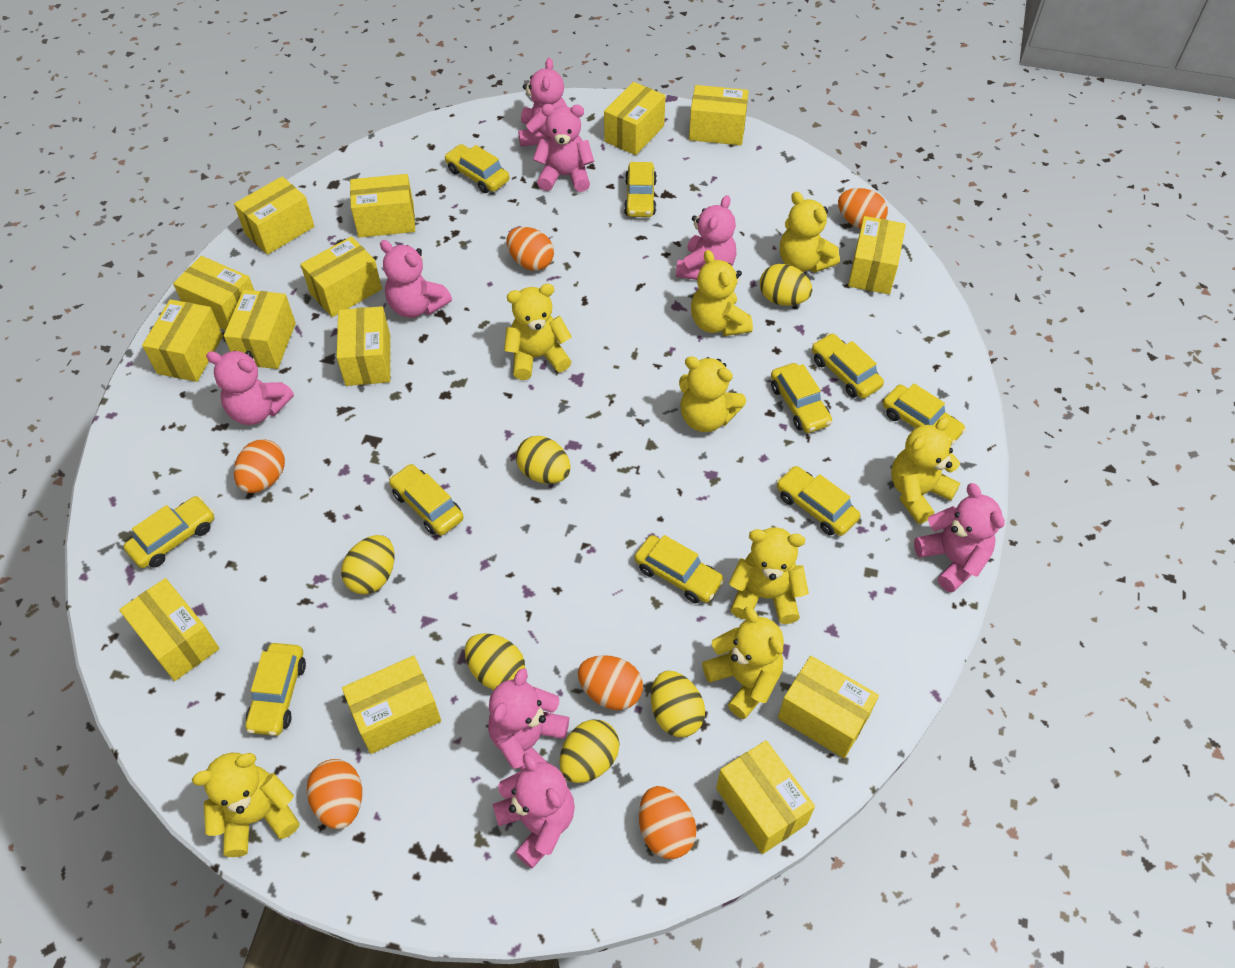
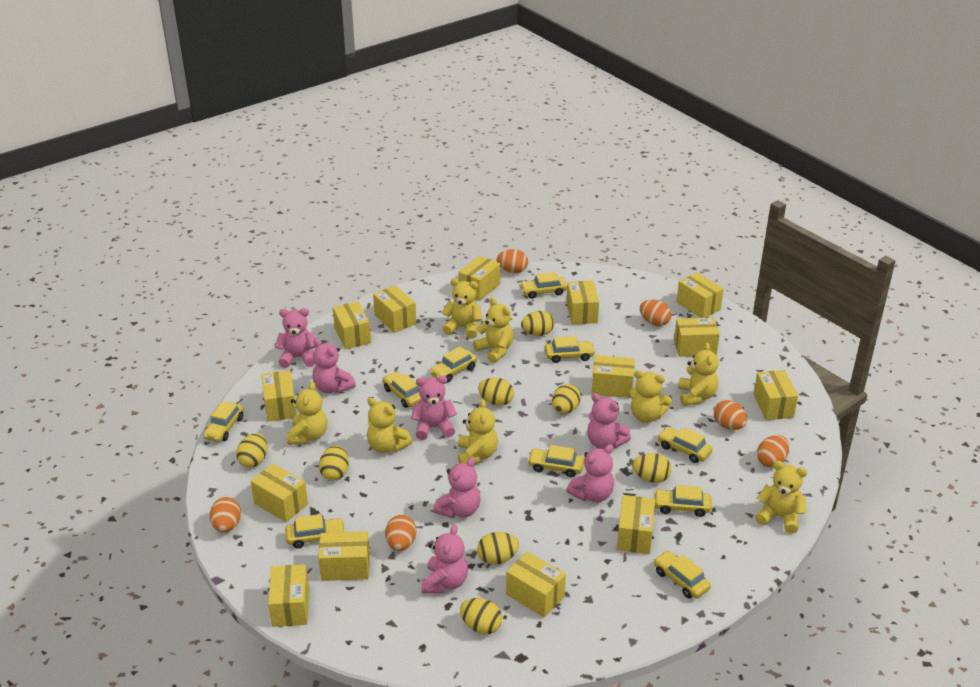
pink teddy bear: 8 -> 7
yellow egg: 6 -> 8

